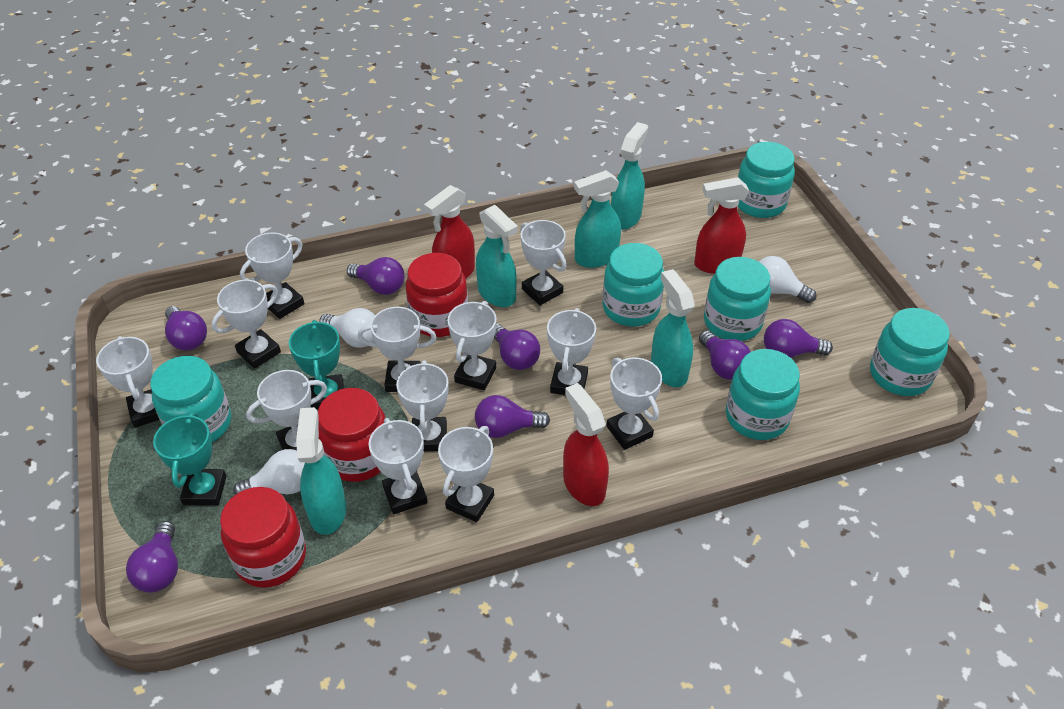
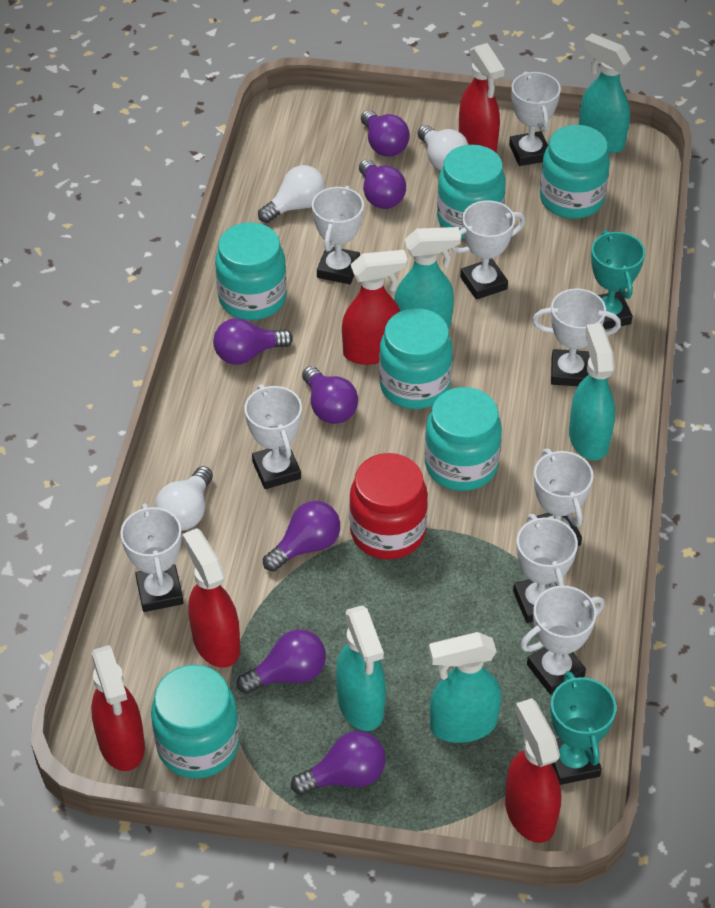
red jar: 3 -> 1
red spray bottle: 3 -> 5
white trophy: 12 -> 9

